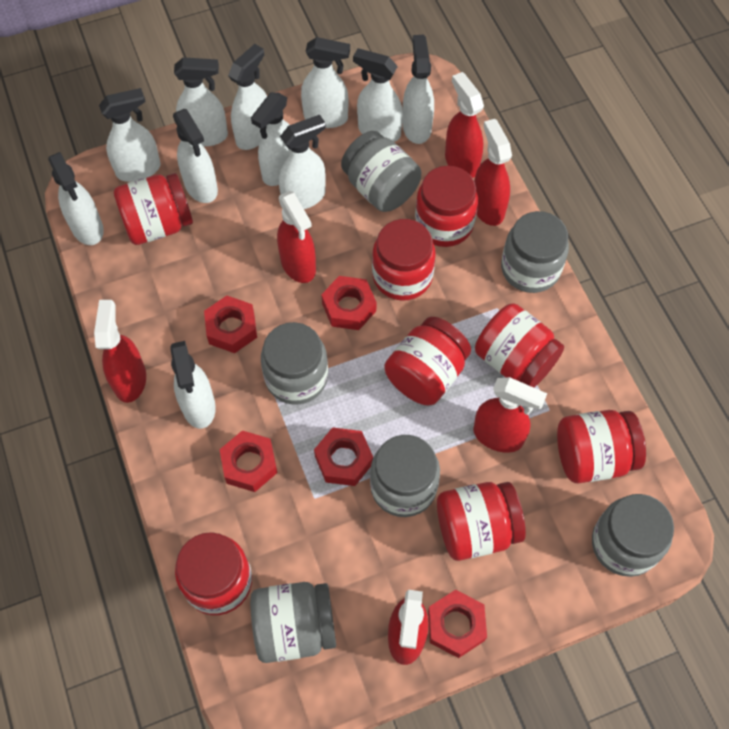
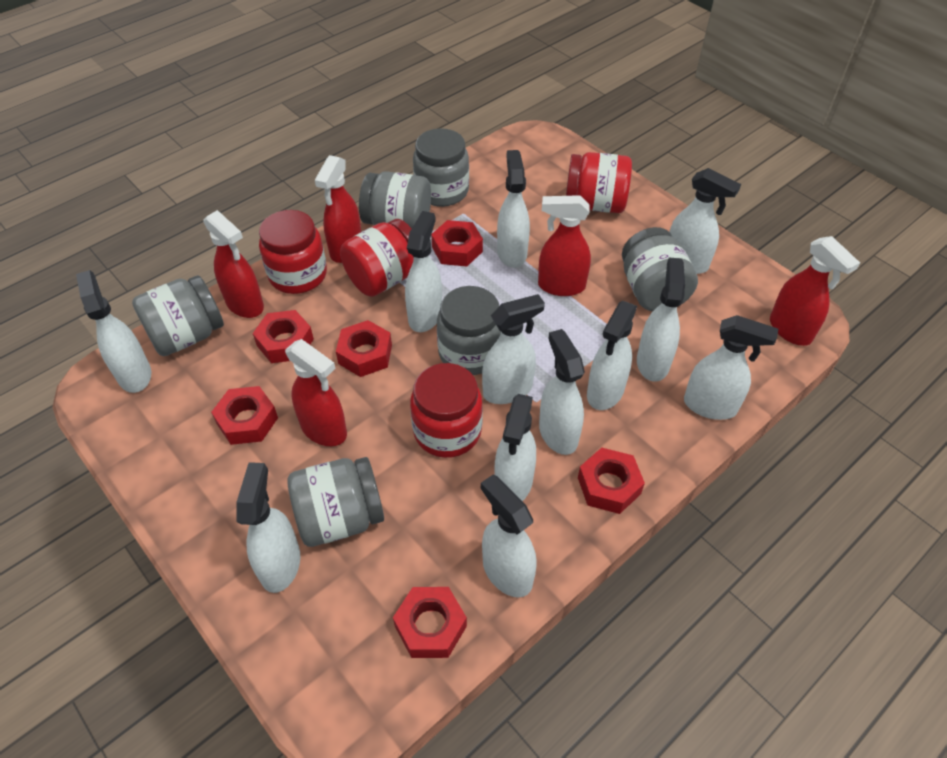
red jar: 8 -> 4
red nut: 5 -> 6
red spray bottle: 6 -> 5
white spray bottle: 11 -> 12

